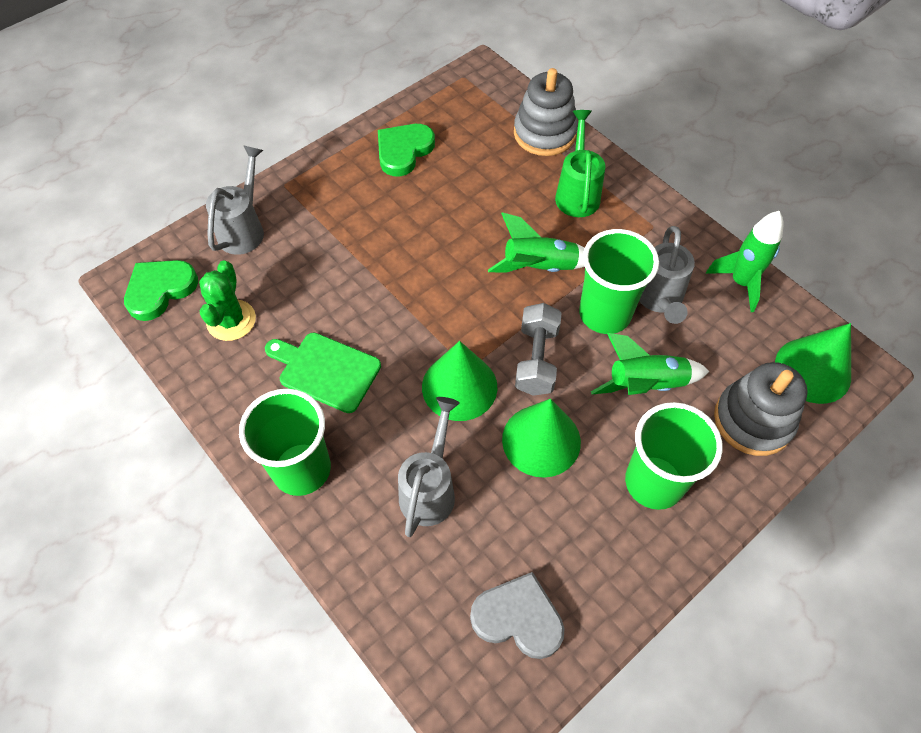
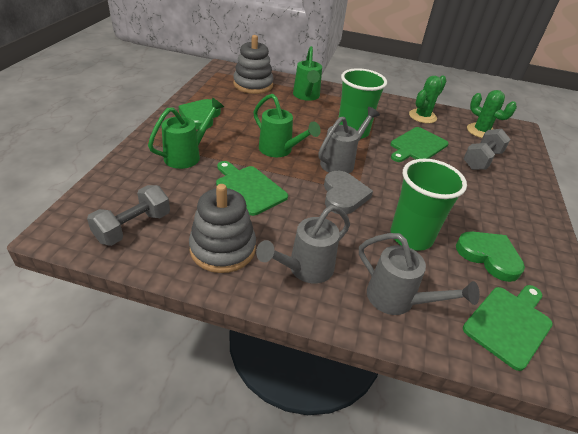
green cactus: 1 -> 2
green cone: 3 -> 0
green cup: 3 -> 2
green cutting board: 1 -> 3
green rocket: 3 -> 0
green watering can: 1 -> 3
grey dumbbell: 1 -> 2

